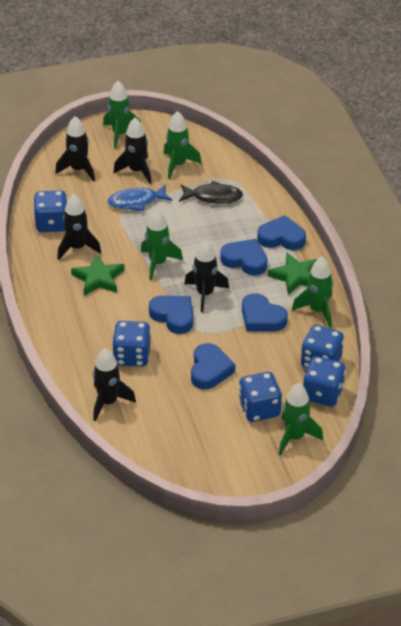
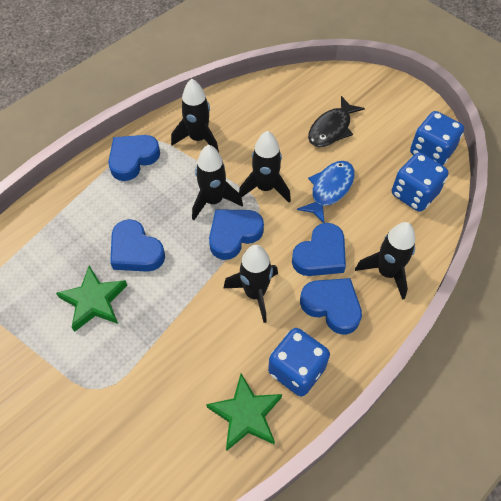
blue dice: 5 -> 3
green rocket: 5 -> 0

